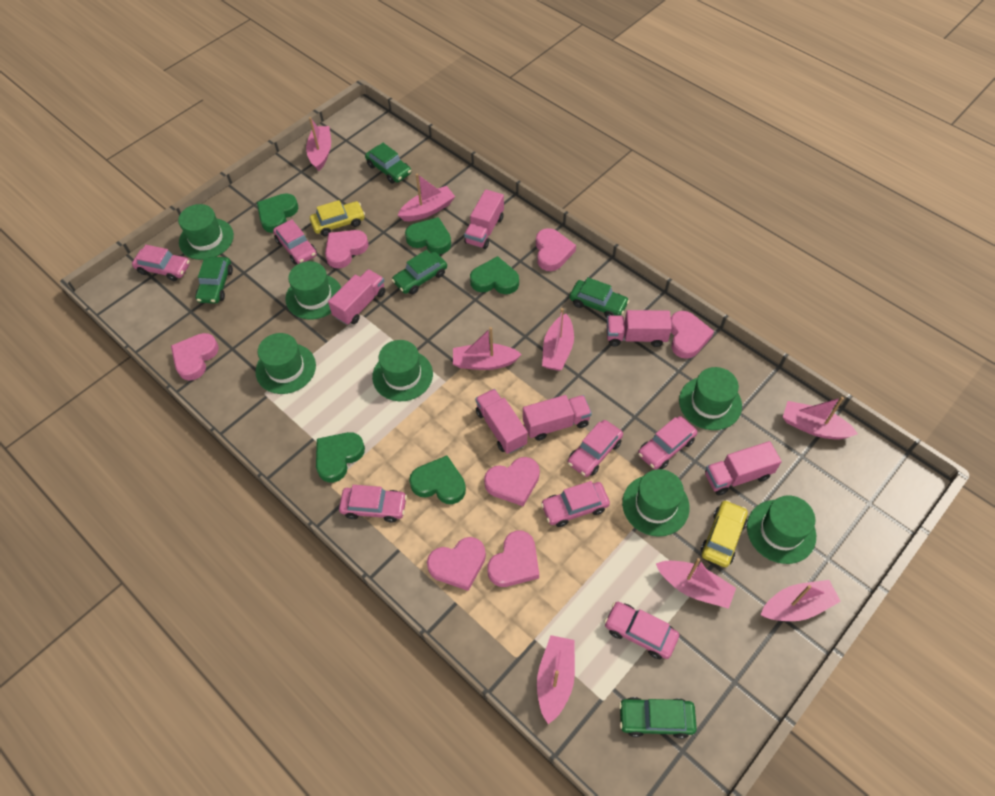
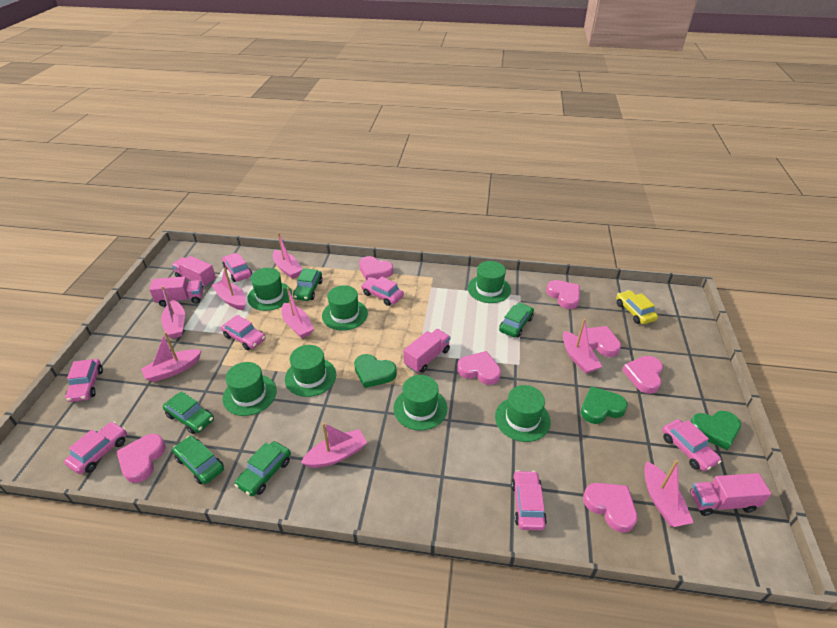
green heart: 5 -> 3
pink truck: 6 -> 4
yellow car: 2 -> 1

